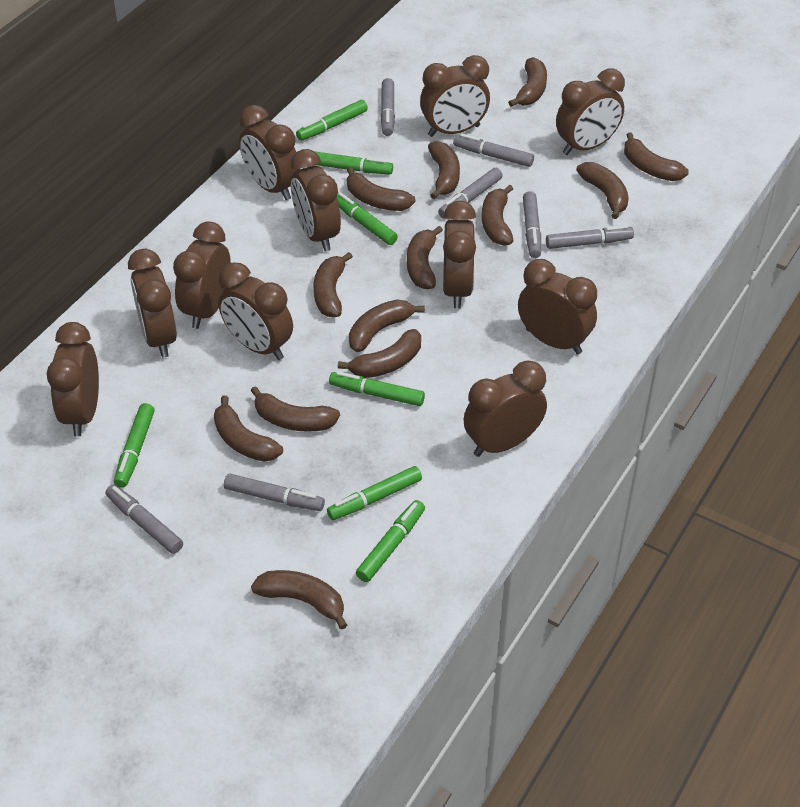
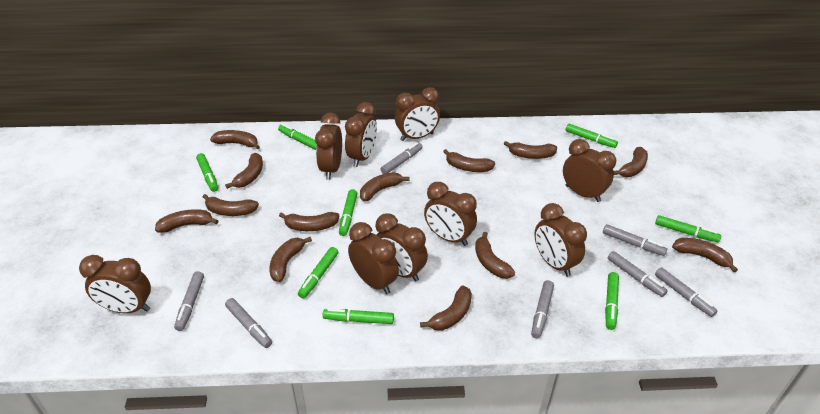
brown clock: 11 -> 9
green marker: 7 -> 8

